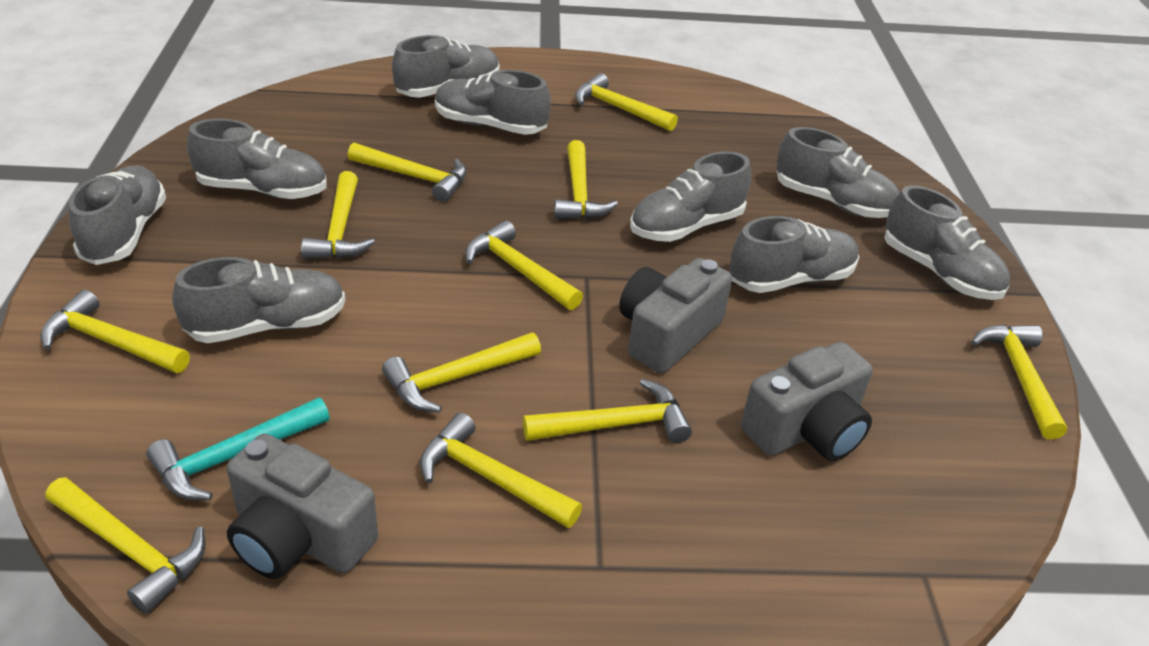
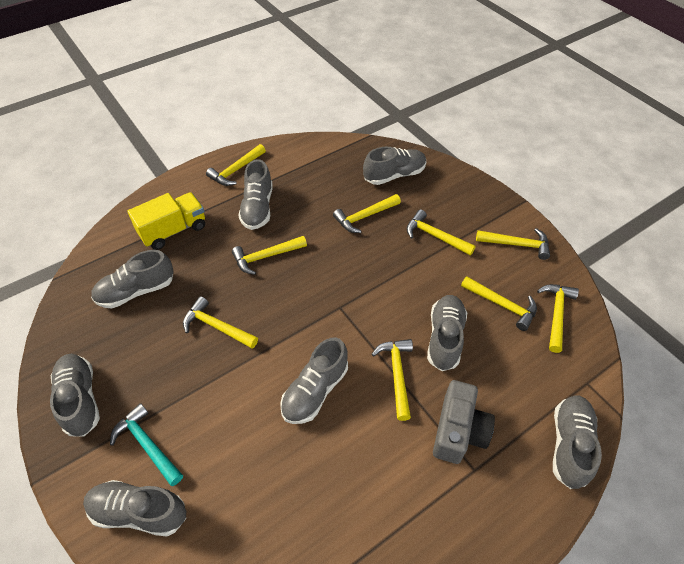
grey camera: 3 -> 1
grey shoe: 9 -> 8
yellow hammer: 11 -> 9
yellow truck: 0 -> 1

